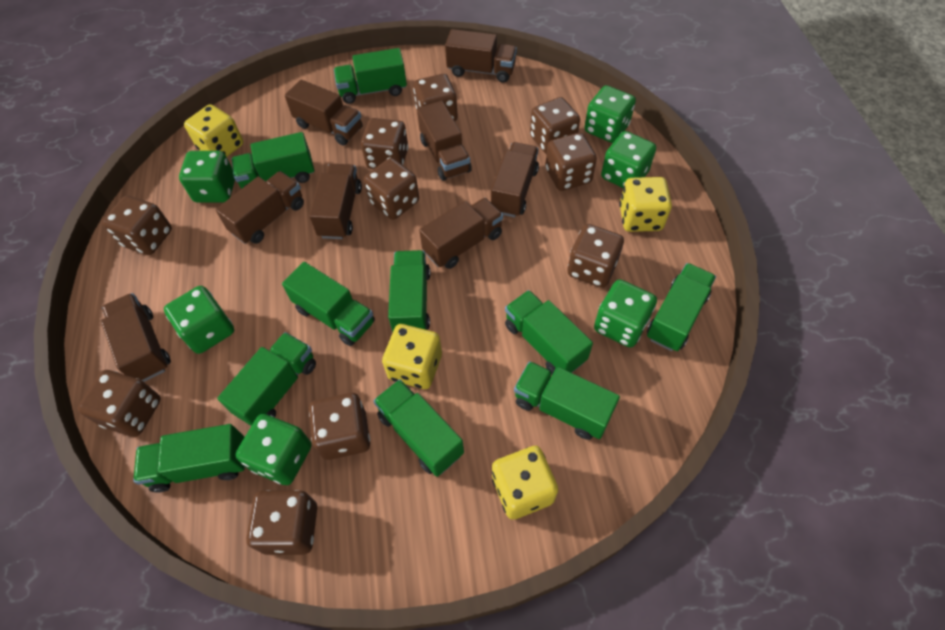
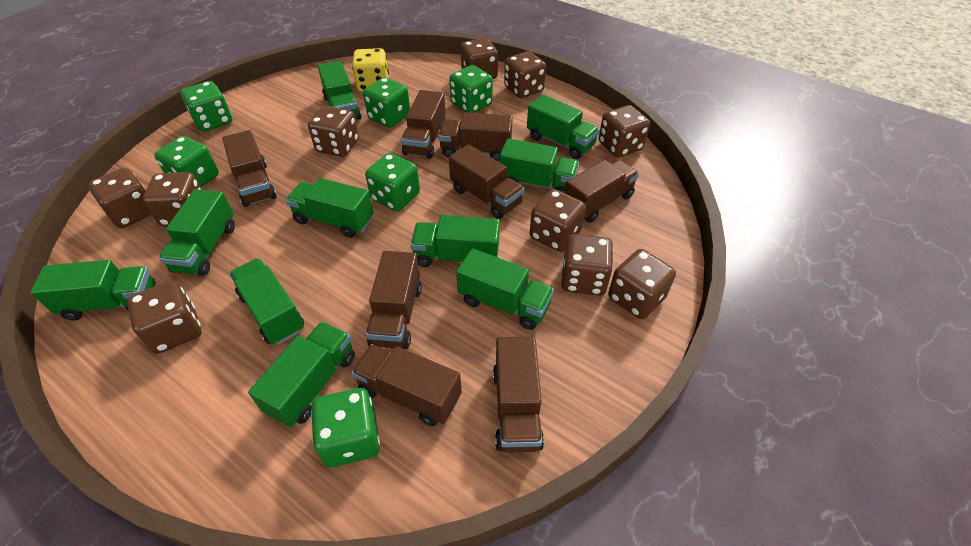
yellow dice: 4 -> 1

